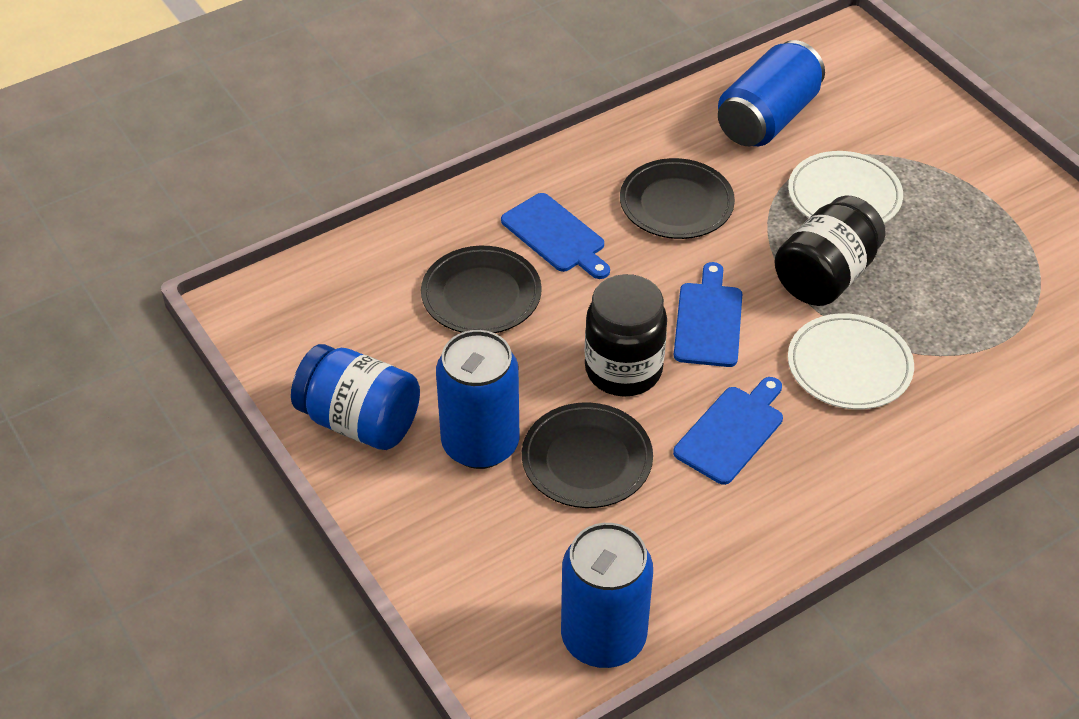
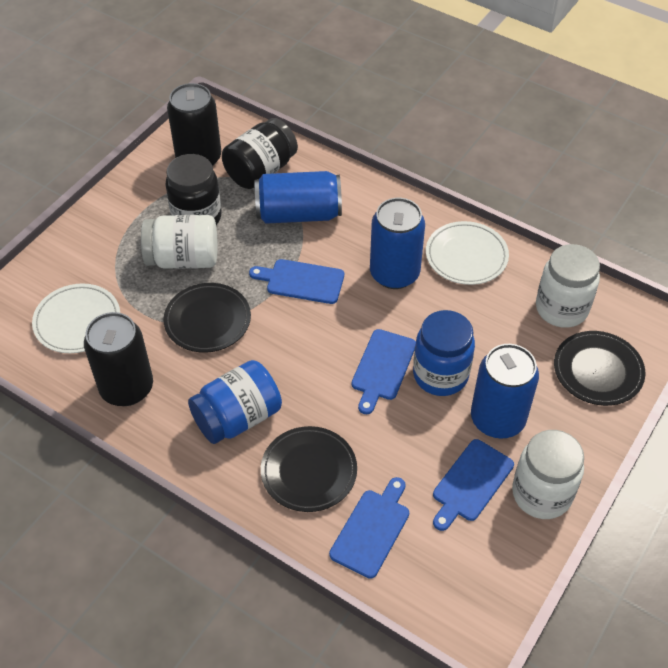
black can: 0 -> 2
blue cutting board: 3 -> 4
blue jar: 1 -> 2
white jar: 0 -> 3

